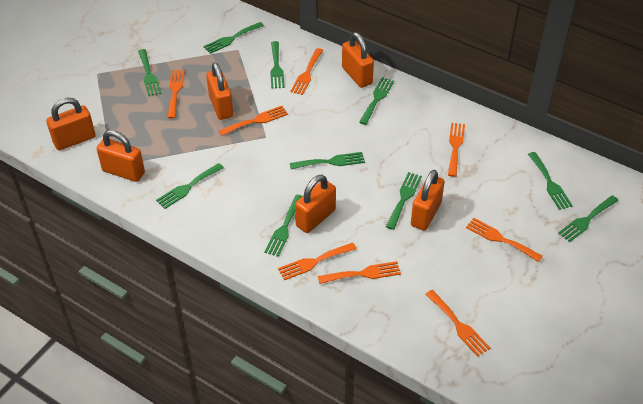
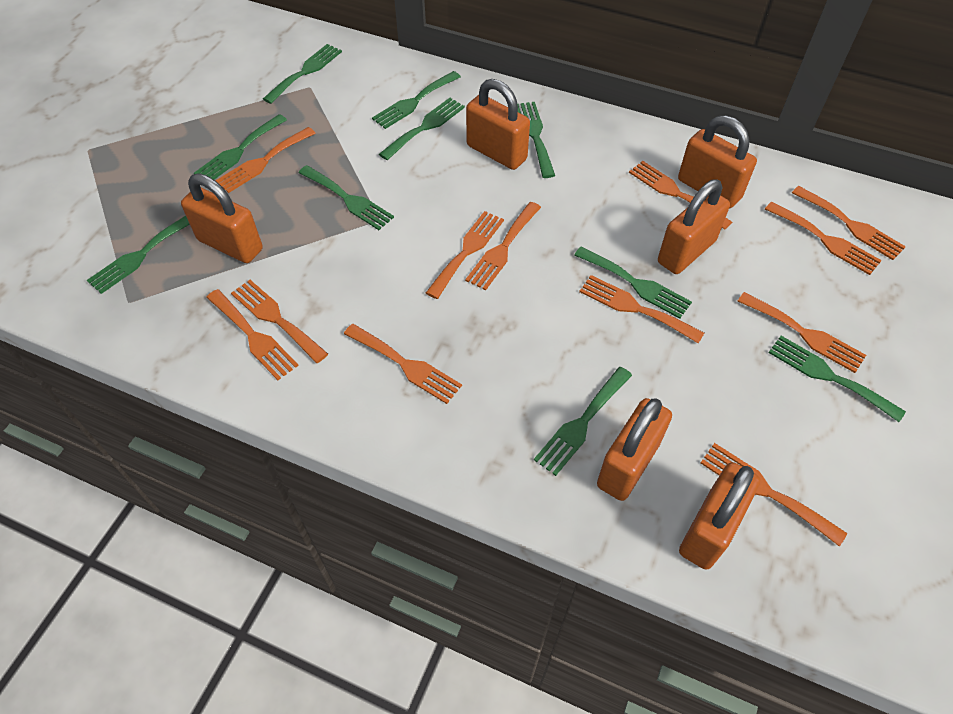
orange fork: 8 -> 12

